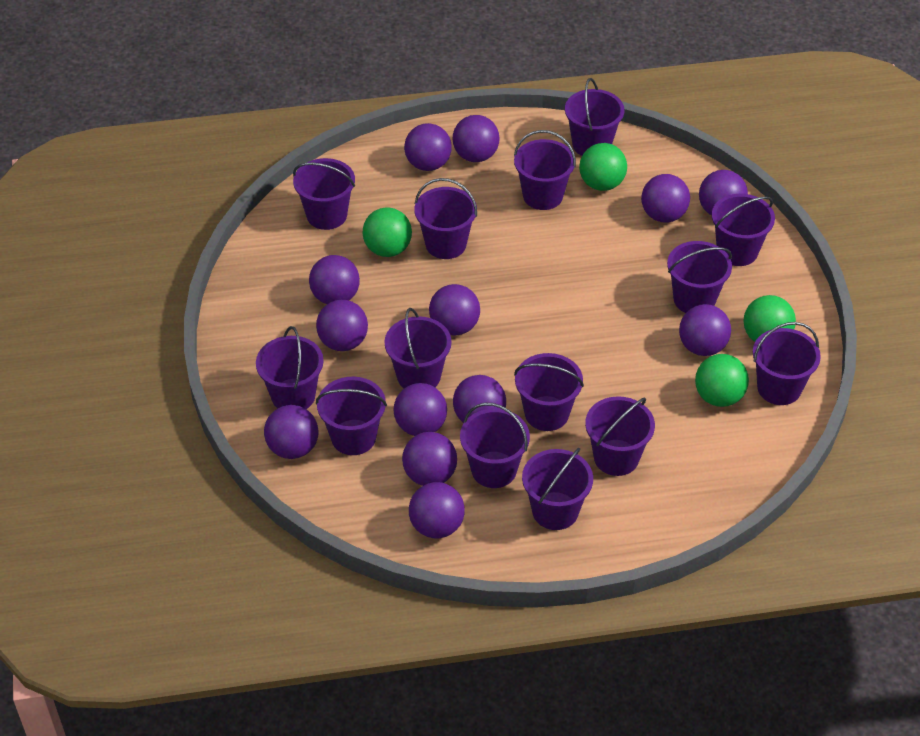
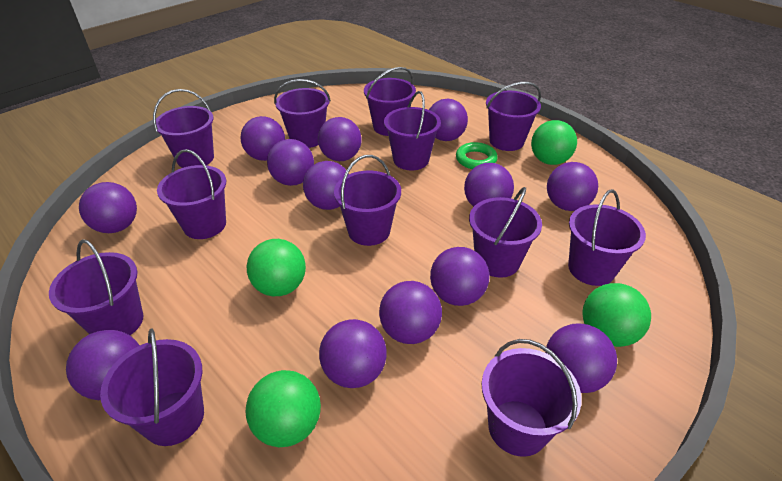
green ring: 0 -> 1
purple bucket: 14 -> 12

